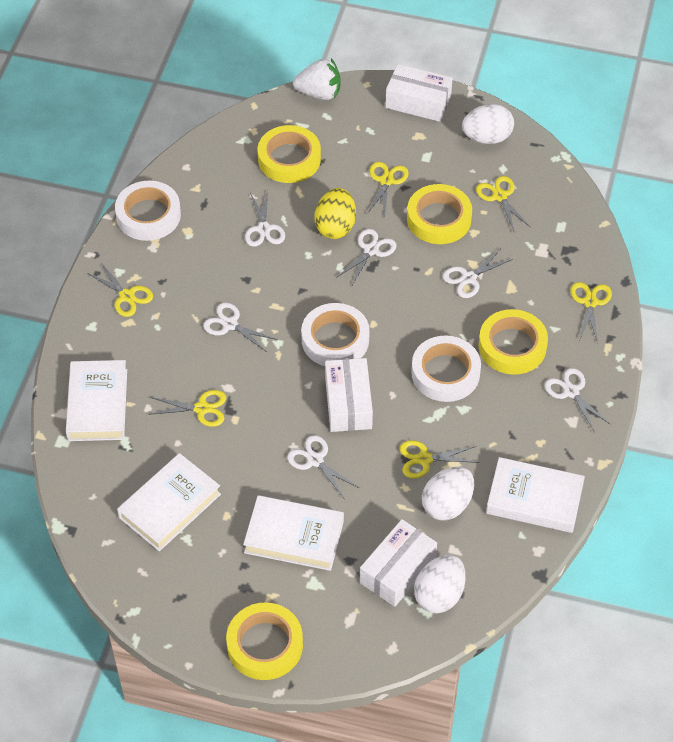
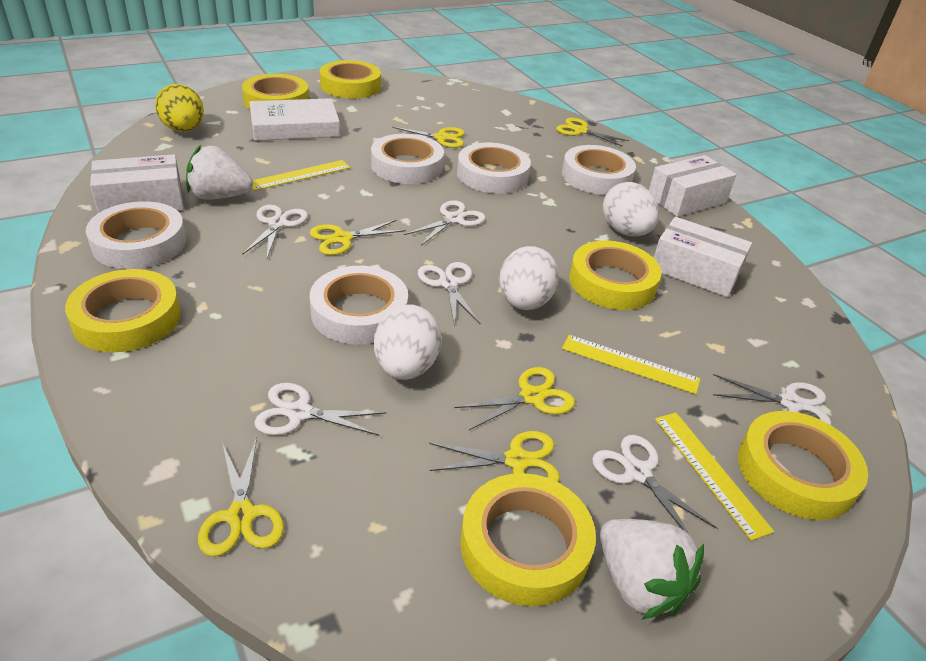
white book: 4 -> 1
white strawberry: 1 -> 2
white tape: 3 -> 5
yellow ruler: 0 -> 3
yellow tape: 4 -> 6

